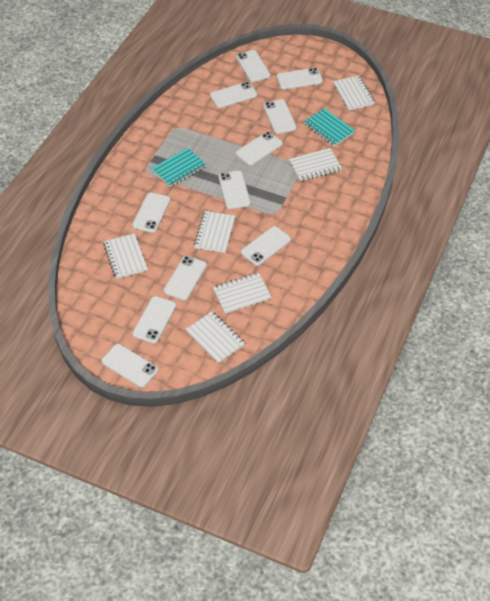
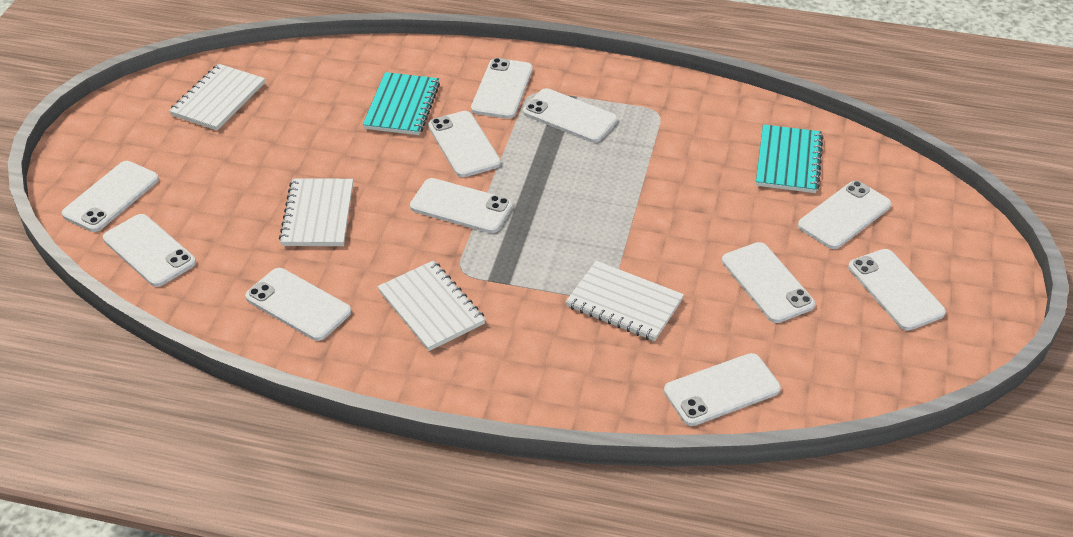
white notebook: 6 -> 4

